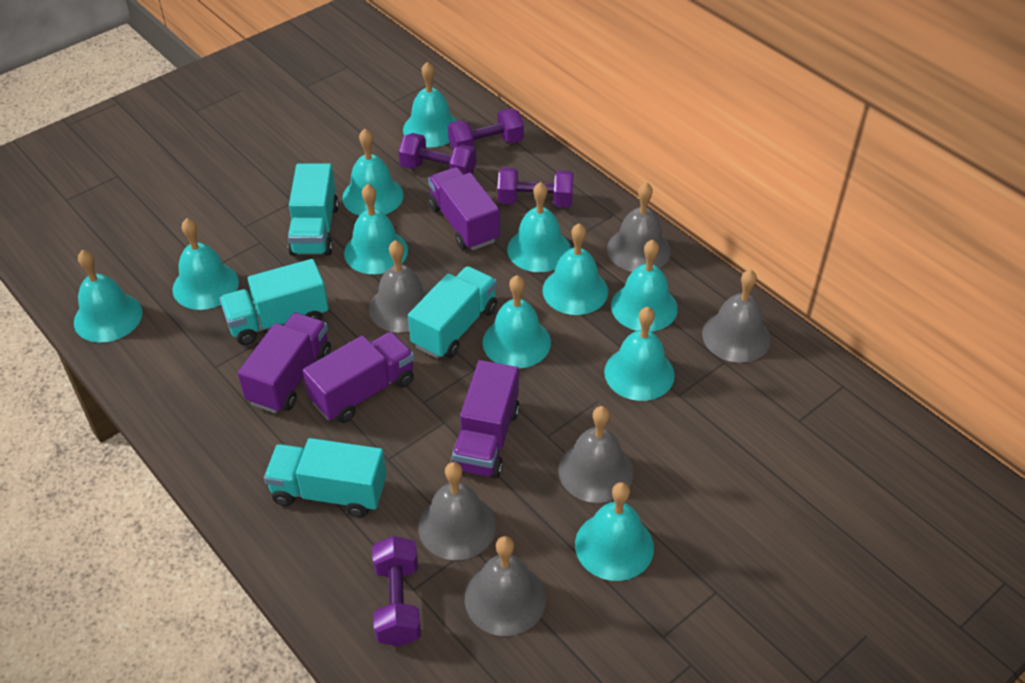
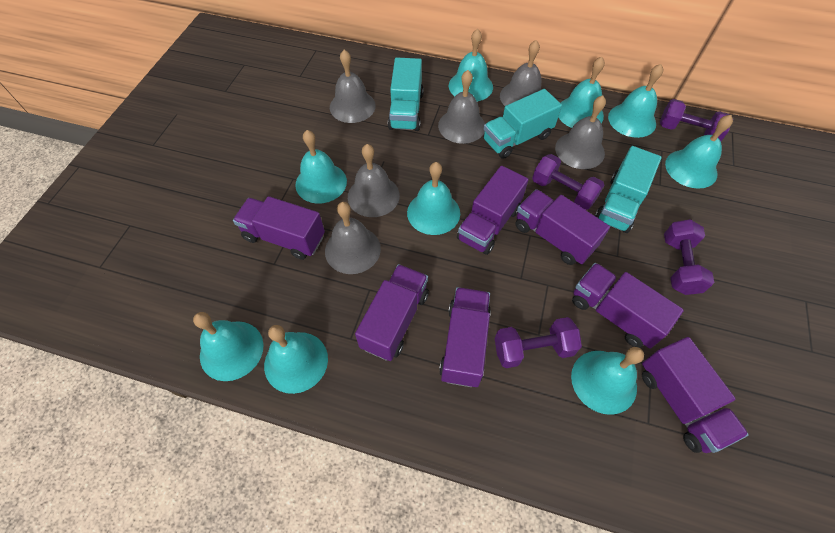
purple truck: 4 -> 7
turquoise bell: 11 -> 9
turquoise truck: 4 -> 3

